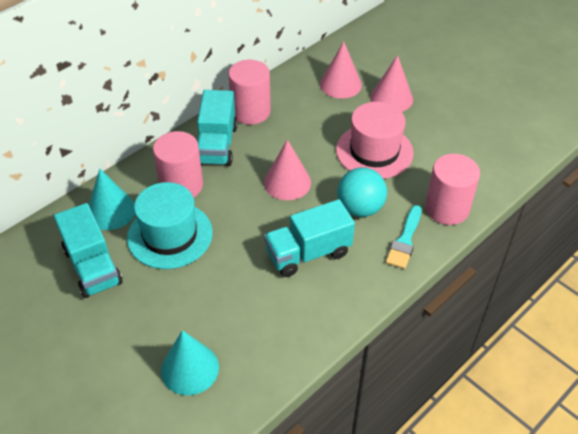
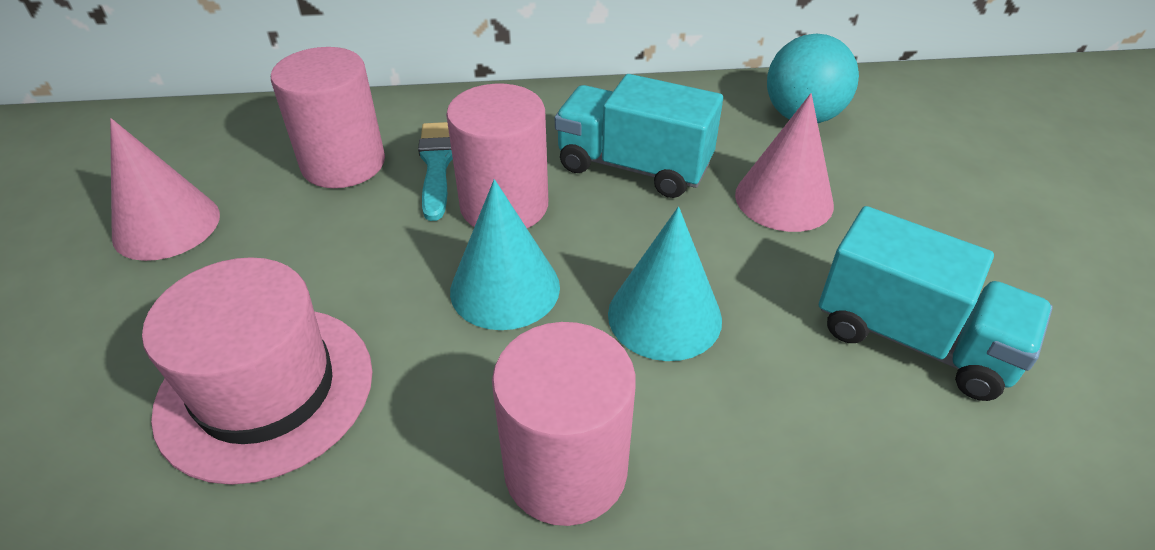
pink cone: 3 -> 2
turquoise hat: 1 -> 0
turquoise truck: 3 -> 2

